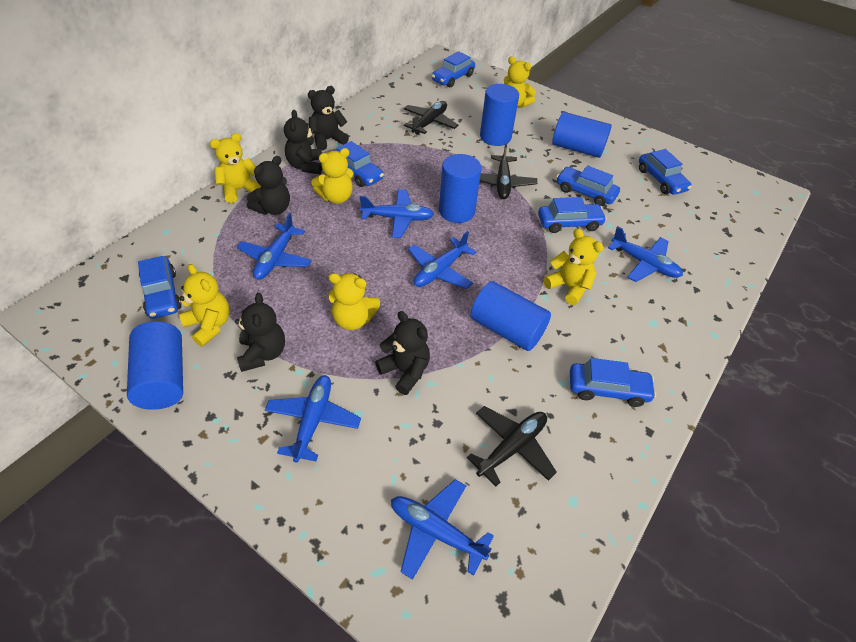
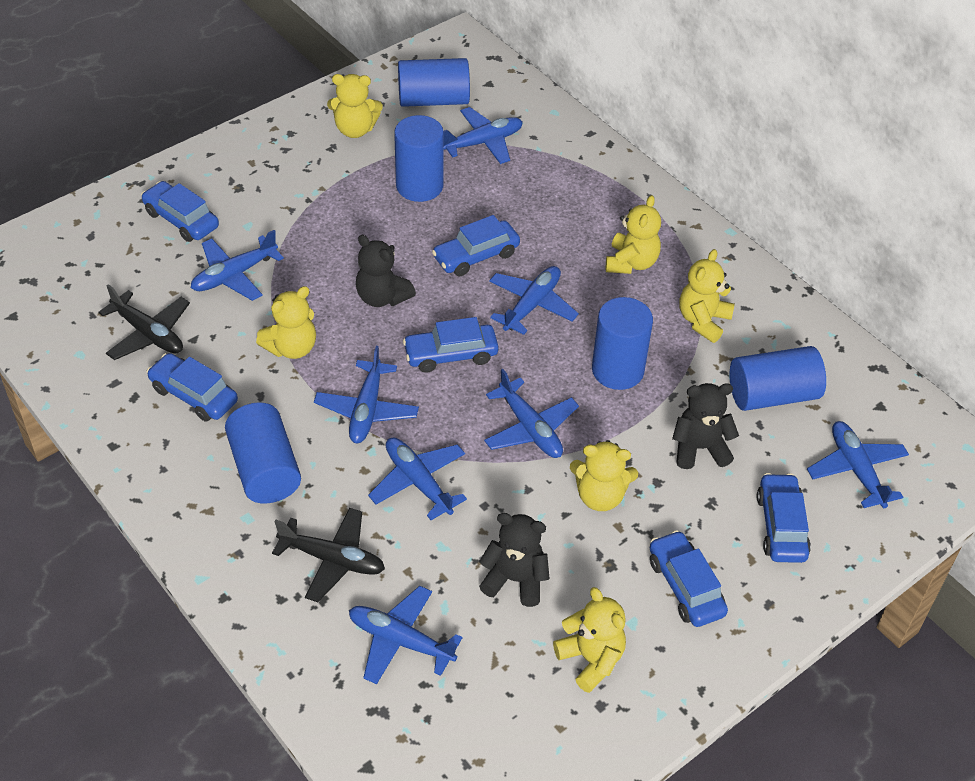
black plane: 3 -> 2
black teddy bear: 5 -> 3
blue car: 7 -> 6
blue plane: 6 -> 8

